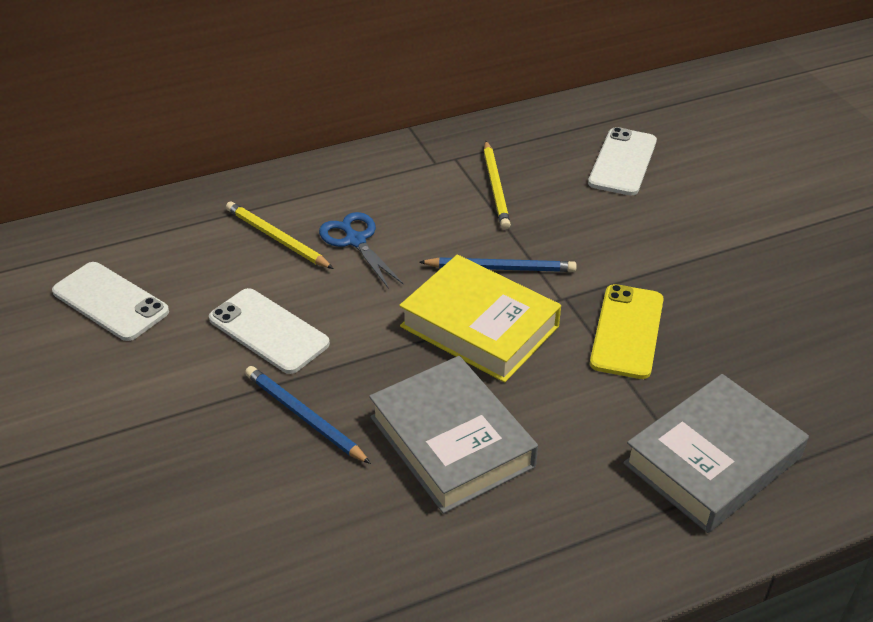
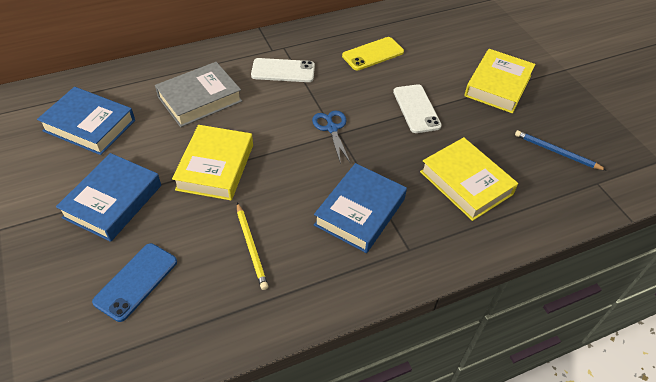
blue book: 0 -> 3
blue pencil: 2 -> 1
blue phone: 0 -> 1
grey book: 2 -> 1
white phone: 3 -> 2
yellow book: 1 -> 3
yellow pencil: 2 -> 1

